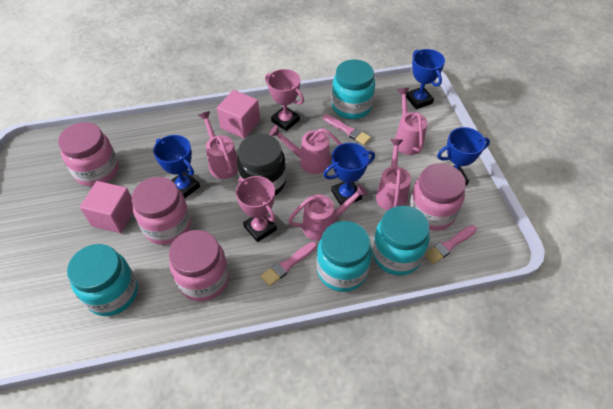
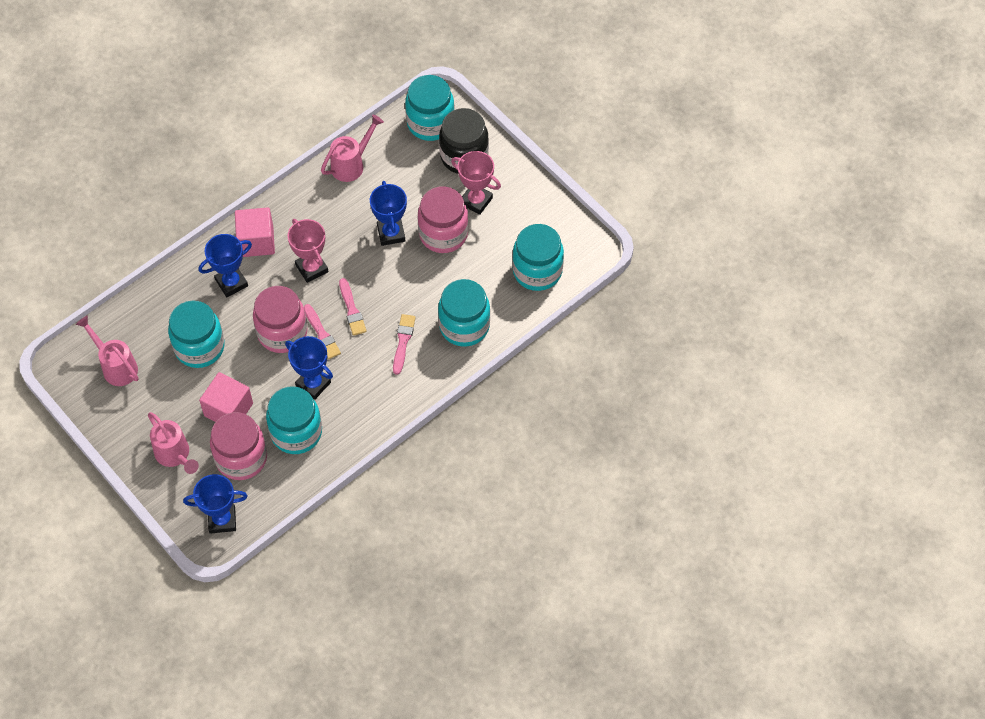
pink jar: 4 -> 3
pink watering can: 5 -> 3
turquoise jar: 4 -> 5

